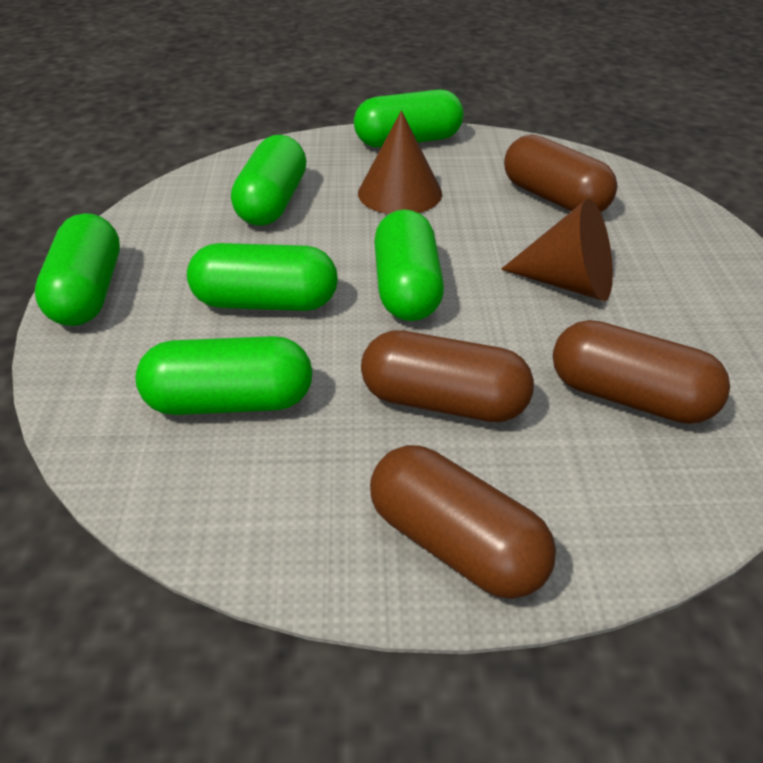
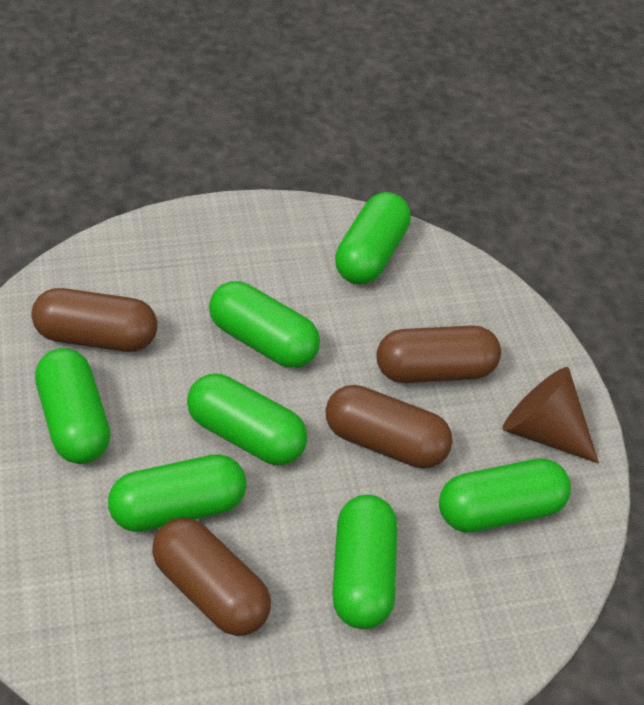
brown cone: 2 -> 1
green capsule: 6 -> 7

